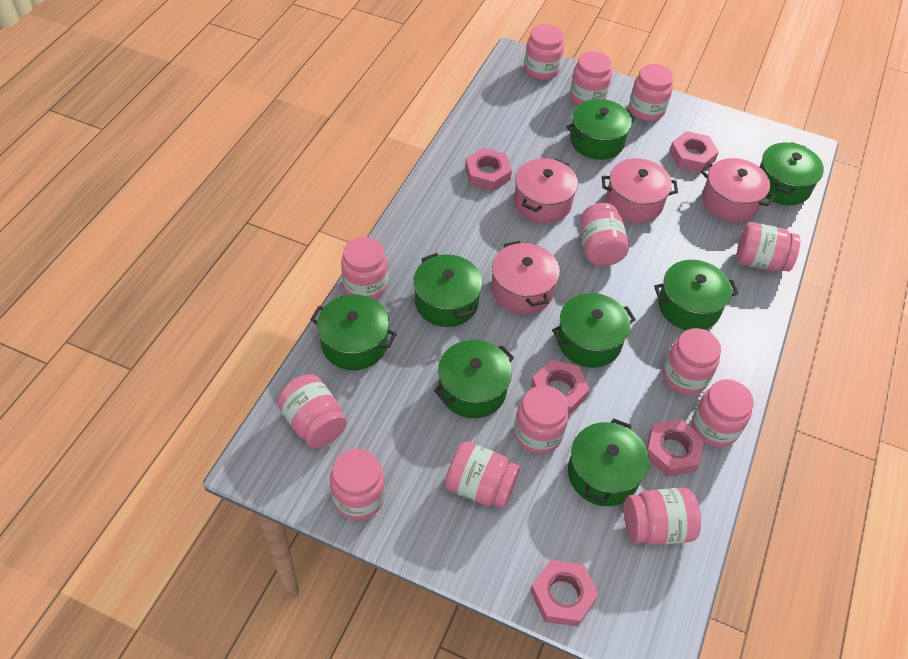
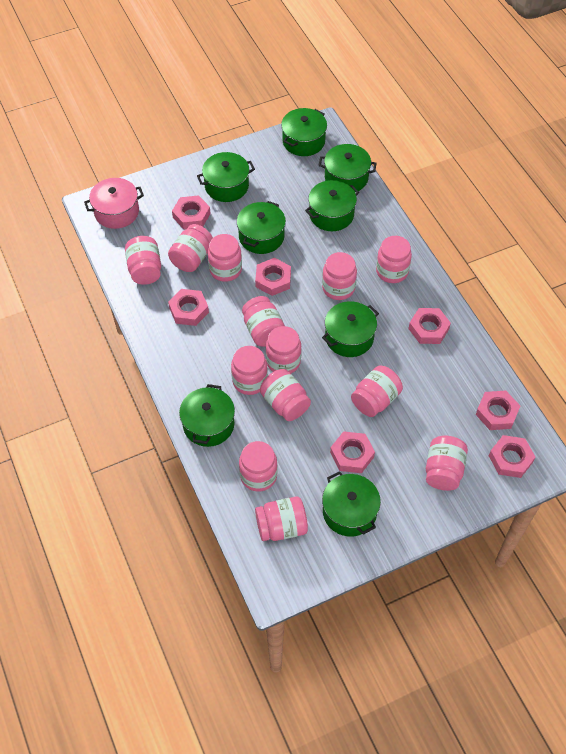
pink nut: 5 -> 7
pink pot: 4 -> 1

